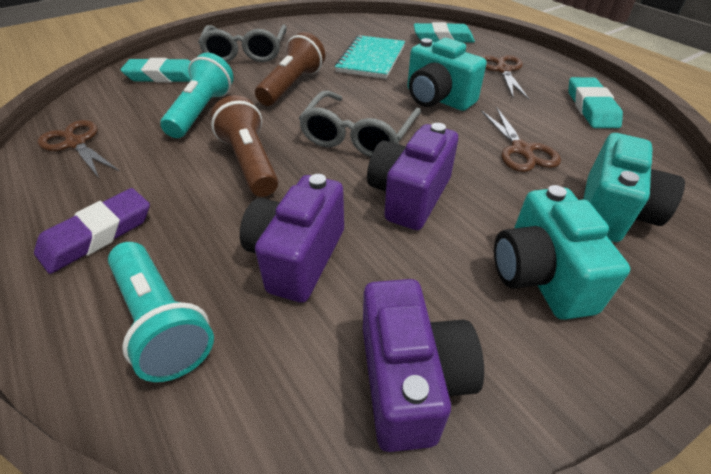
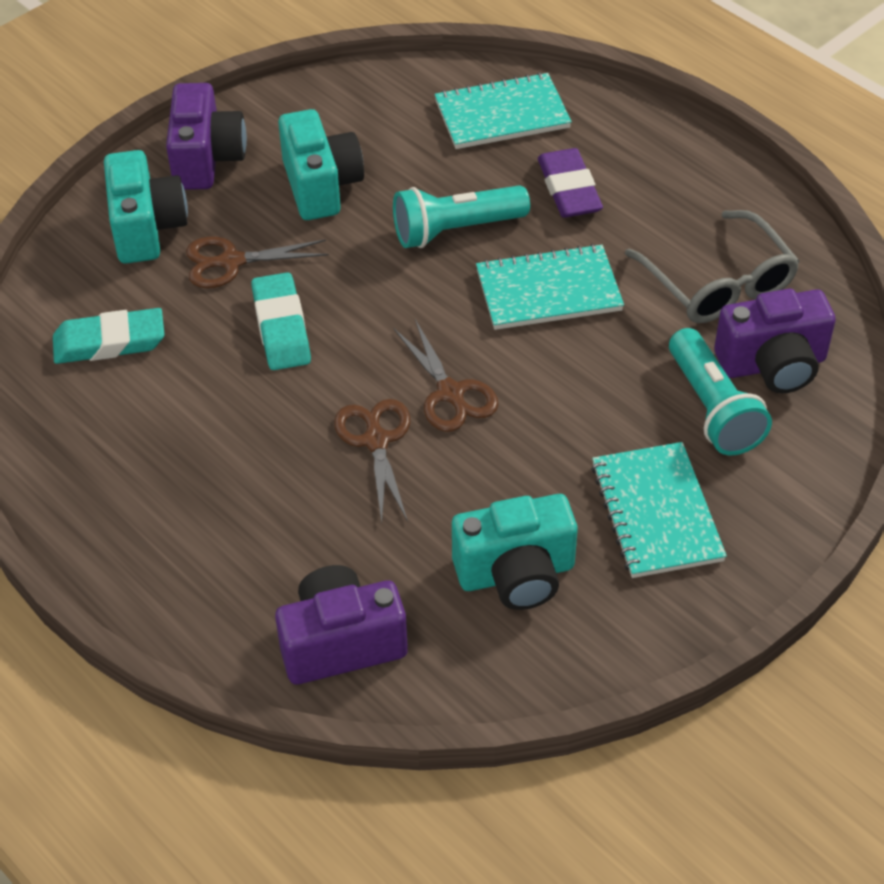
brown flashlight: 2 -> 0
grey glasses: 2 -> 1
turquoise eraser: 3 -> 2
turquoise notebook: 1 -> 3

